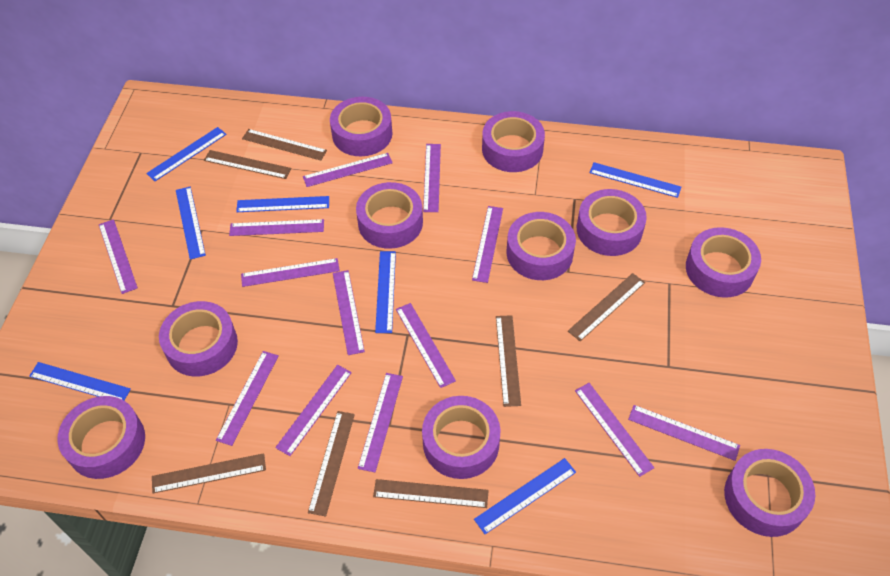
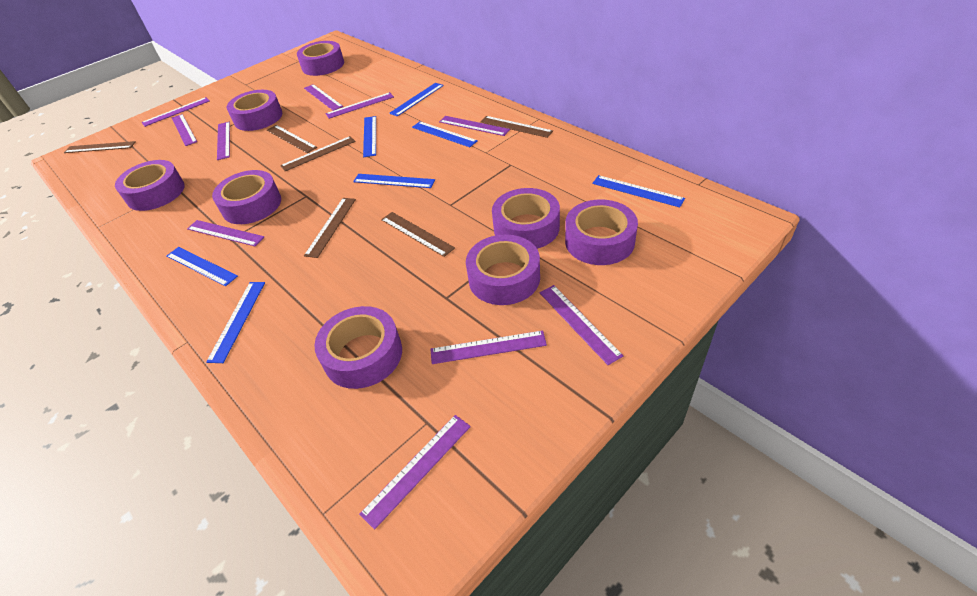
brown ruler: 7 -> 6
purple ruler: 13 -> 10
purple tape: 10 -> 8

